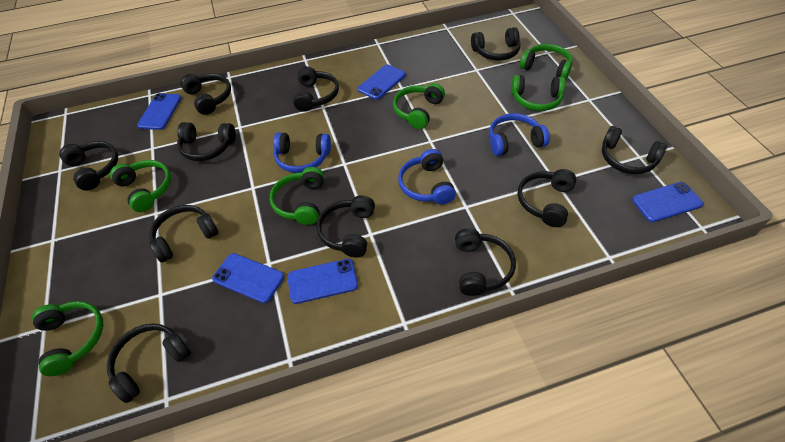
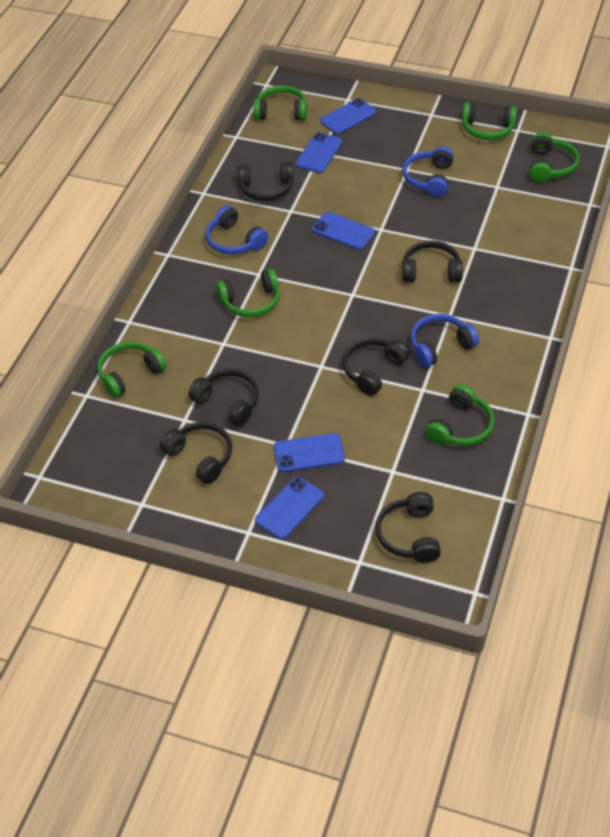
black headphones: 11 -> 6

